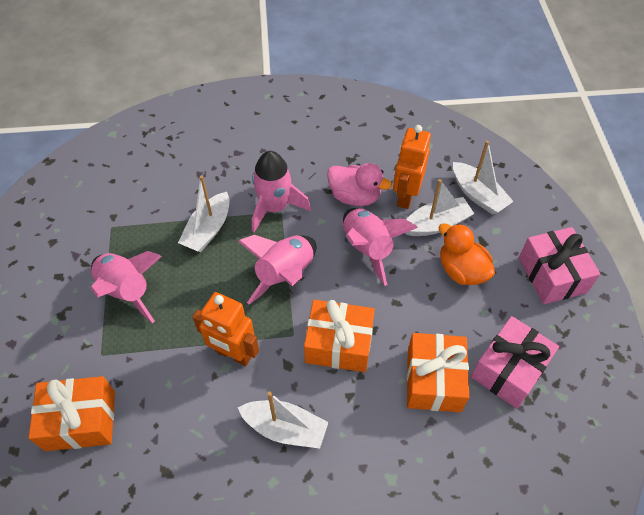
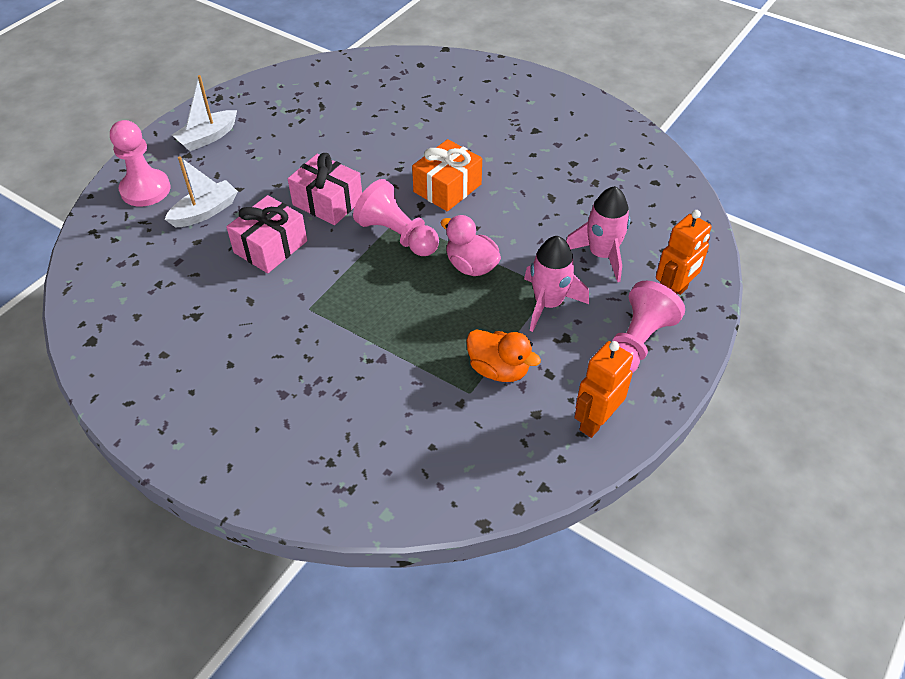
orange gift: 3 -> 1
pink pawn: 0 -> 3
pink rocket: 4 -> 2
white boat: 4 -> 2

